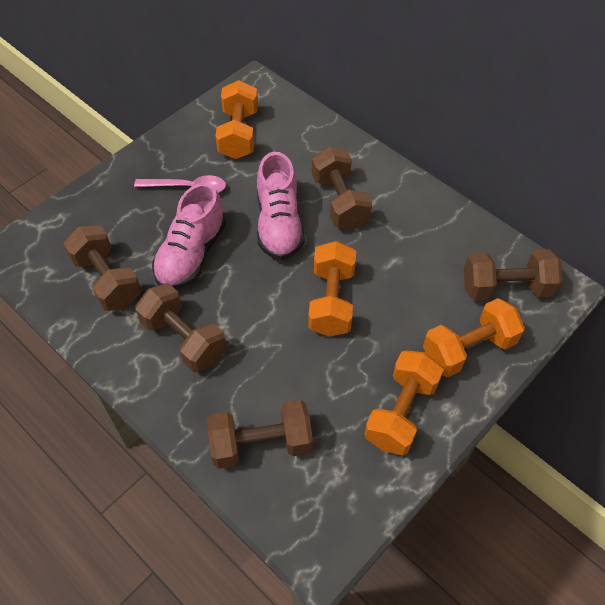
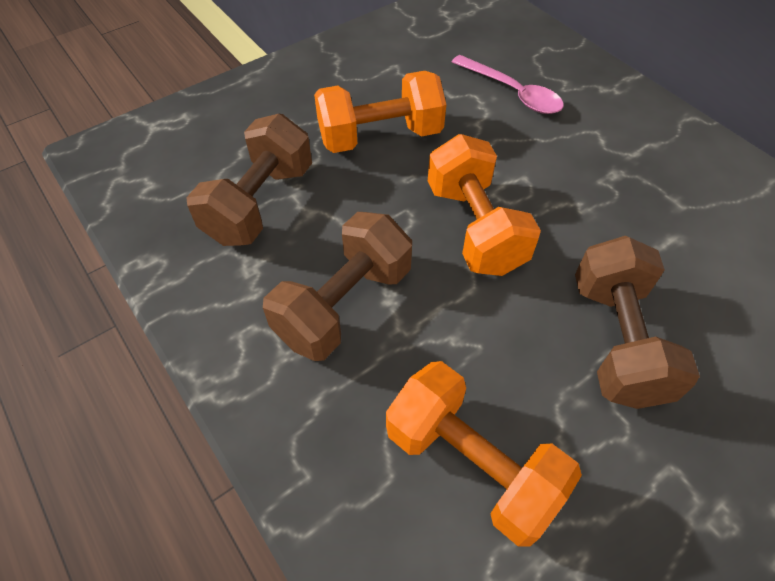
brown dumbbell: 5 -> 3
orange dumbbell: 4 -> 3
pink shoe: 2 -> 0

